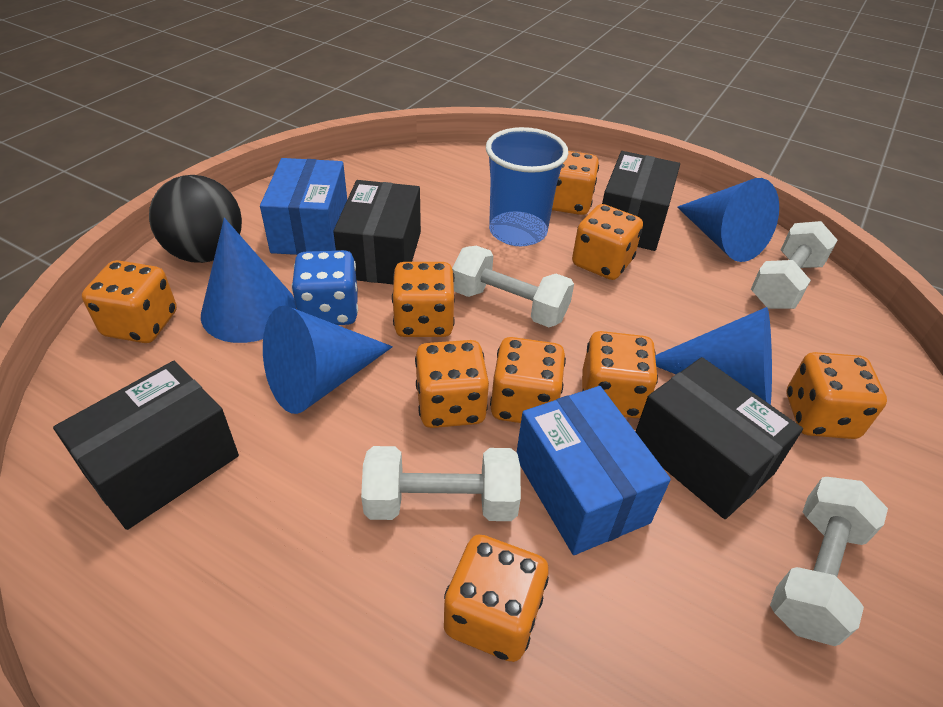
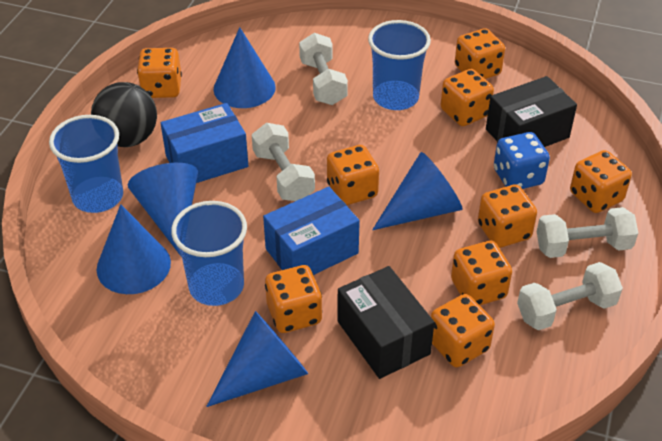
black box: 4 -> 2
blue cone: 4 -> 5
blue cup: 1 -> 3

